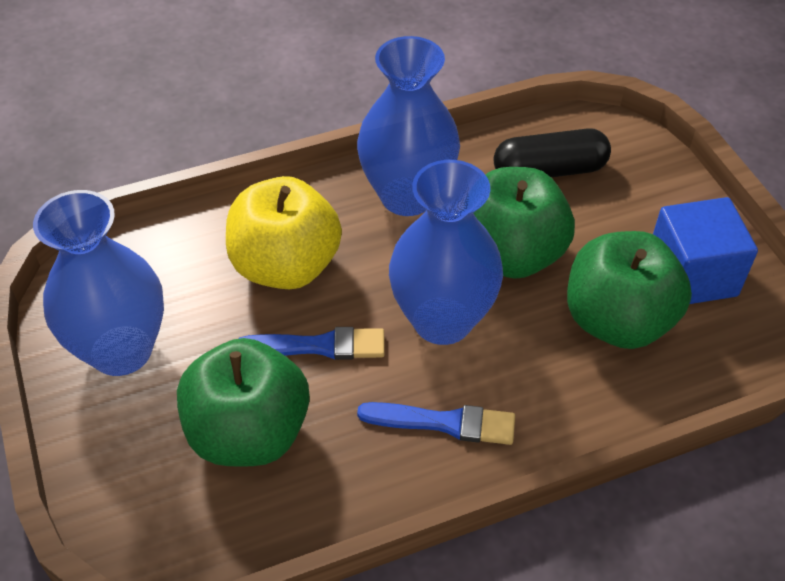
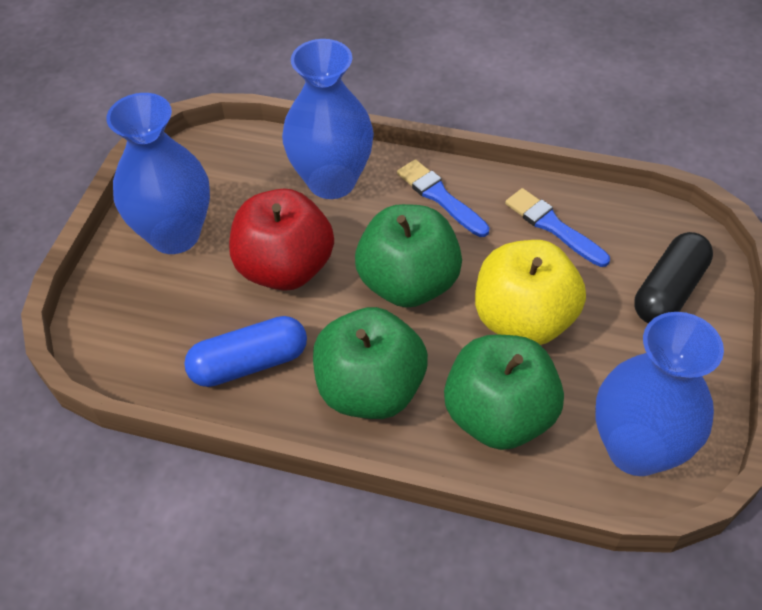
blue capsule: 0 -> 1
blue cube: 1 -> 0
red apple: 0 -> 1

